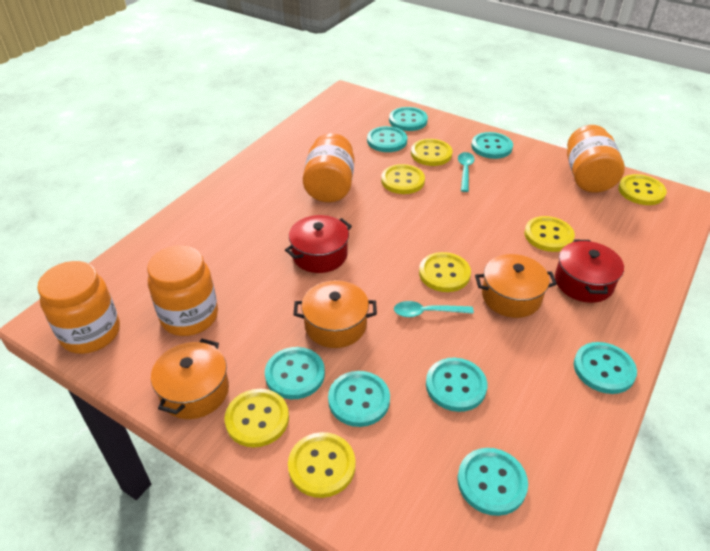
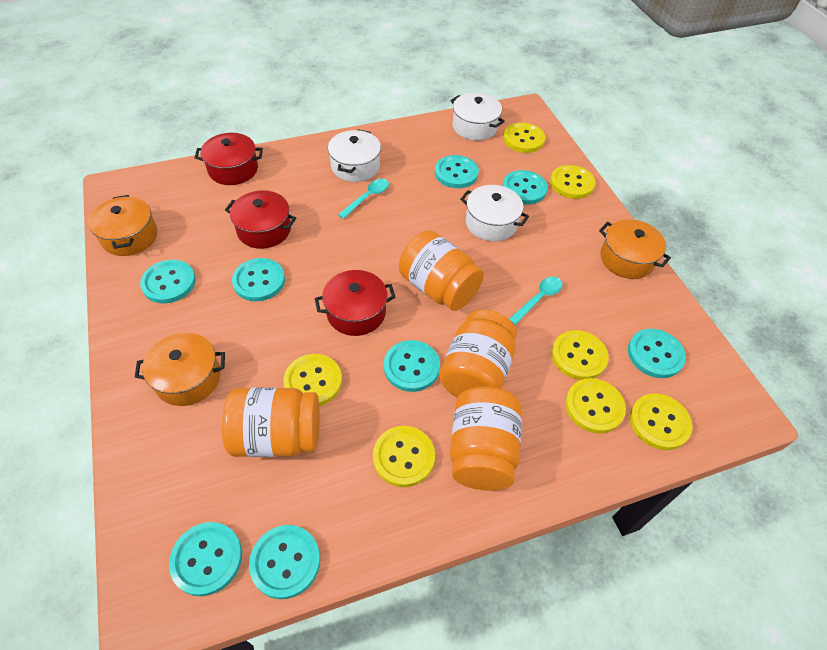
red pot: 2 -> 3
white pot: 0 -> 3

